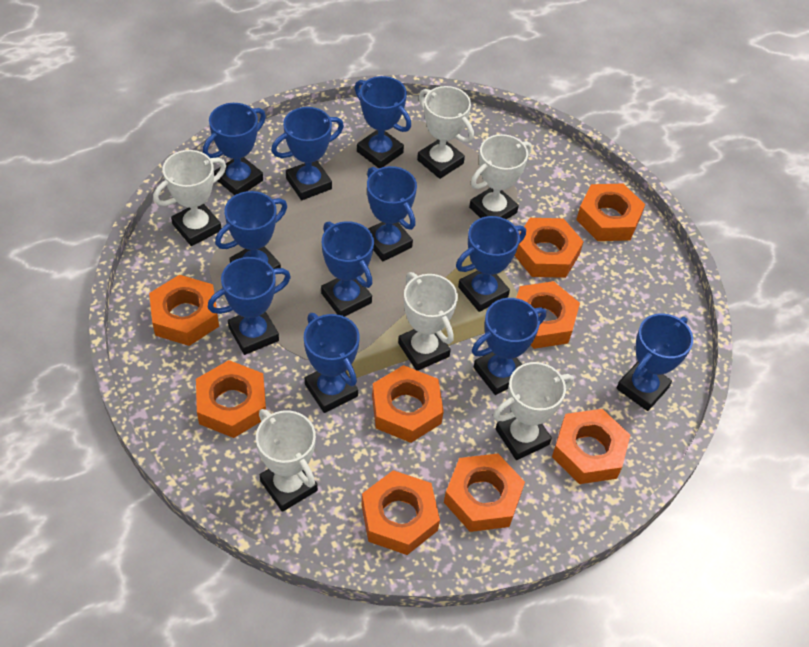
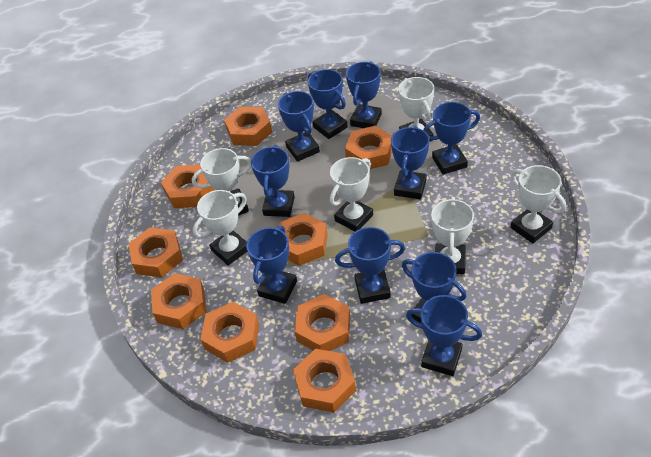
blue trophy: 11 -> 10

